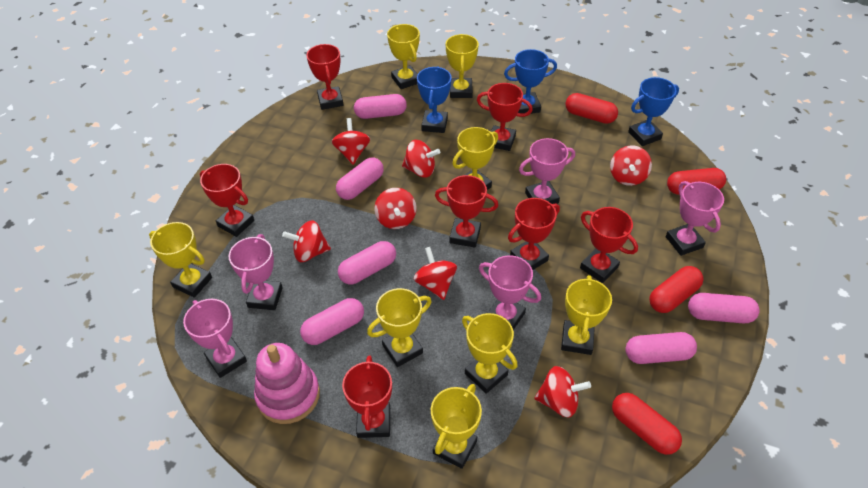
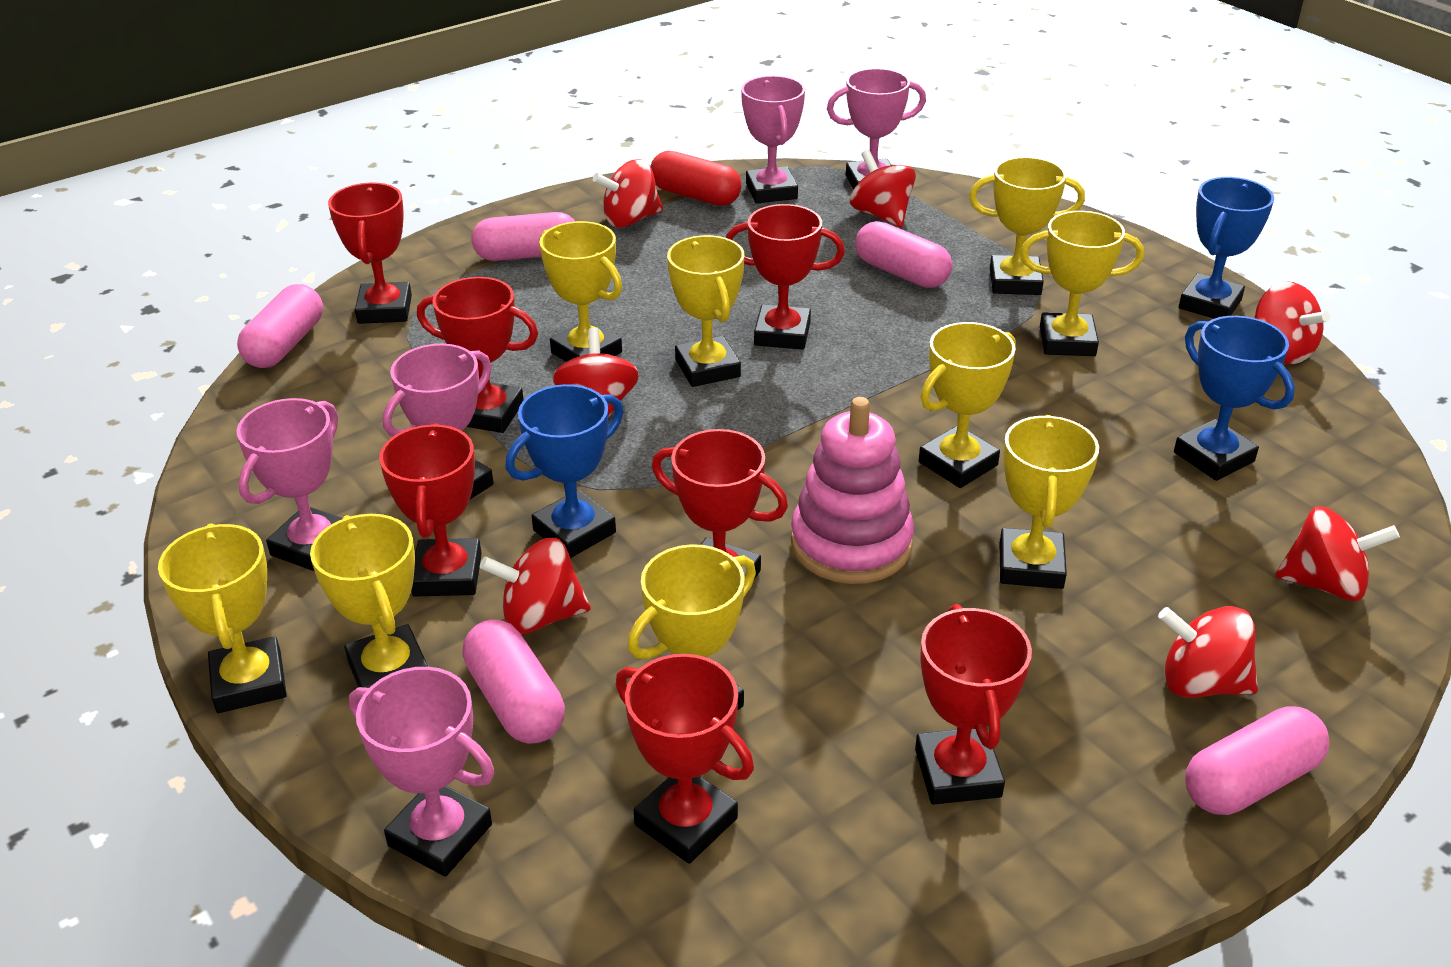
pink capsule: 6 -> 5
red capsule: 4 -> 1
yellow trophy: 8 -> 9

